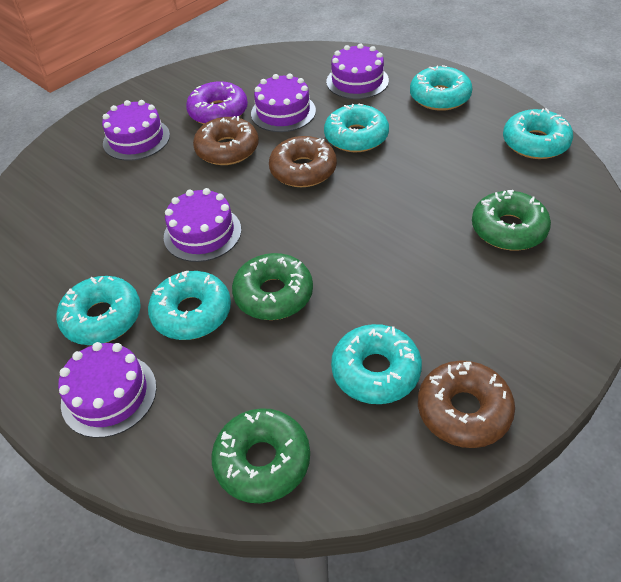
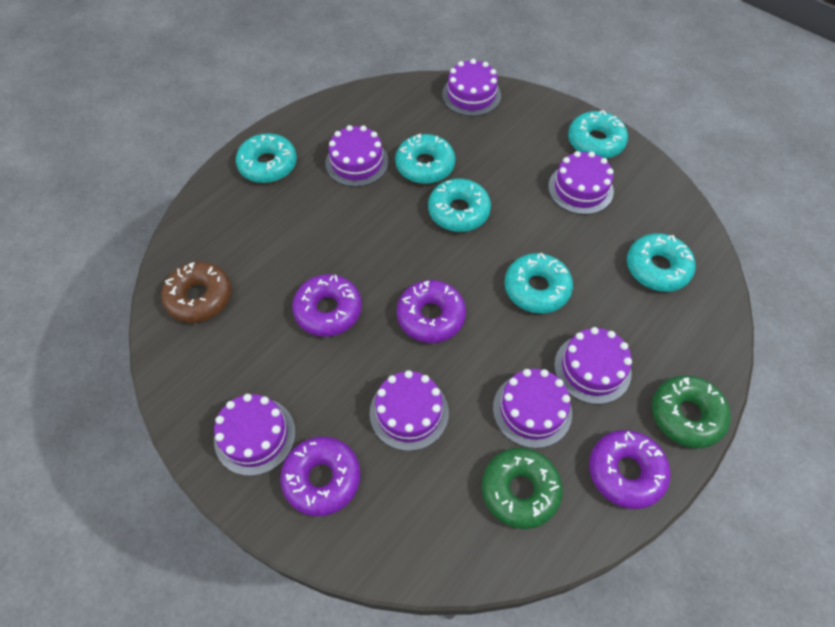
brown donut: 3 -> 1
green donut: 3 -> 2
purple cake: 5 -> 7
purple donut: 1 -> 4

